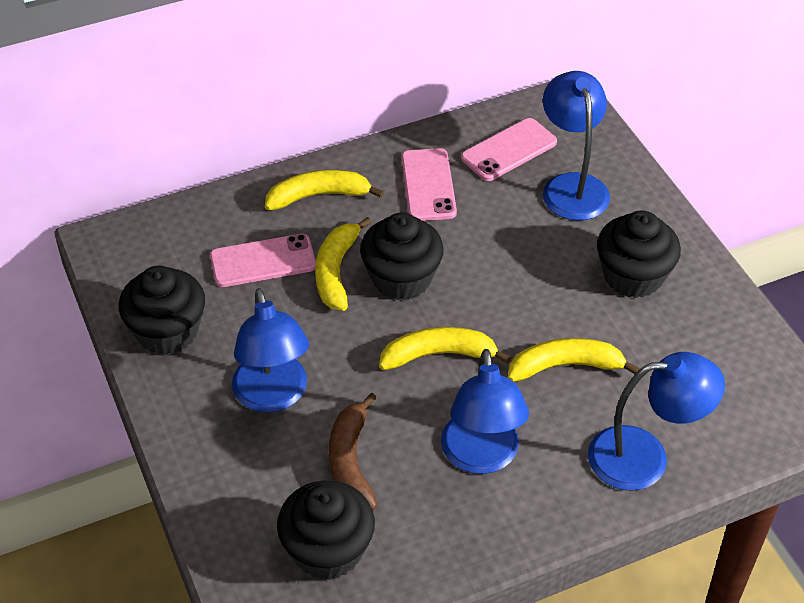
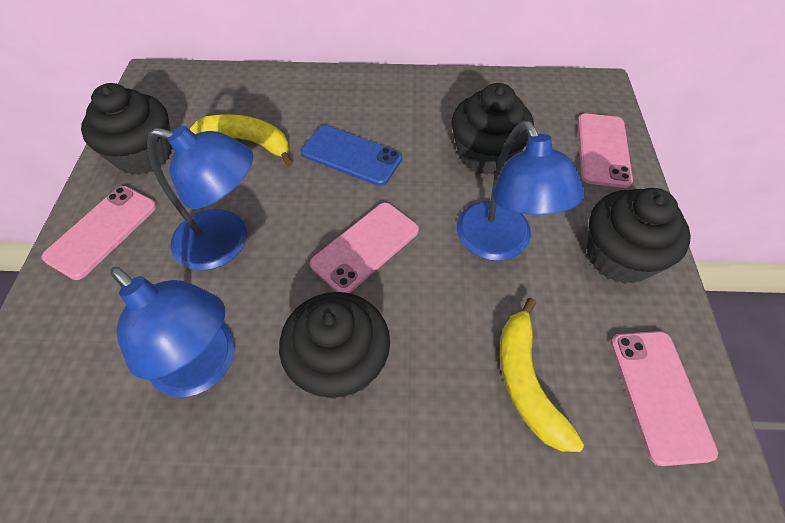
blue lamp: 4 -> 3
blue phone: 0 -> 1
brown banana: 1 -> 0
pink phone: 3 -> 4
yellow banana: 4 -> 2

